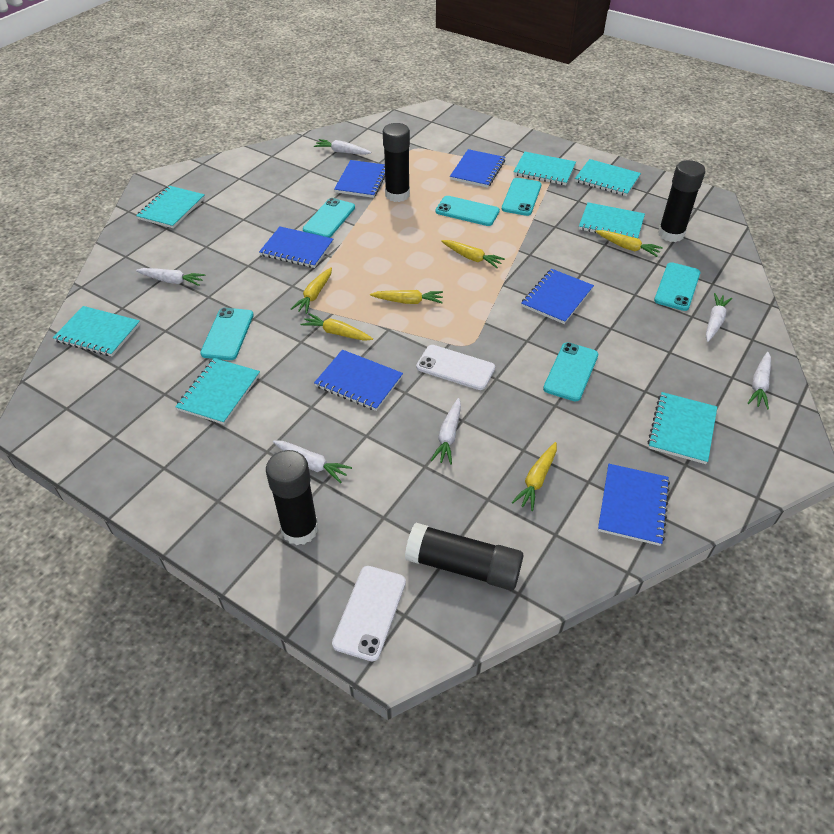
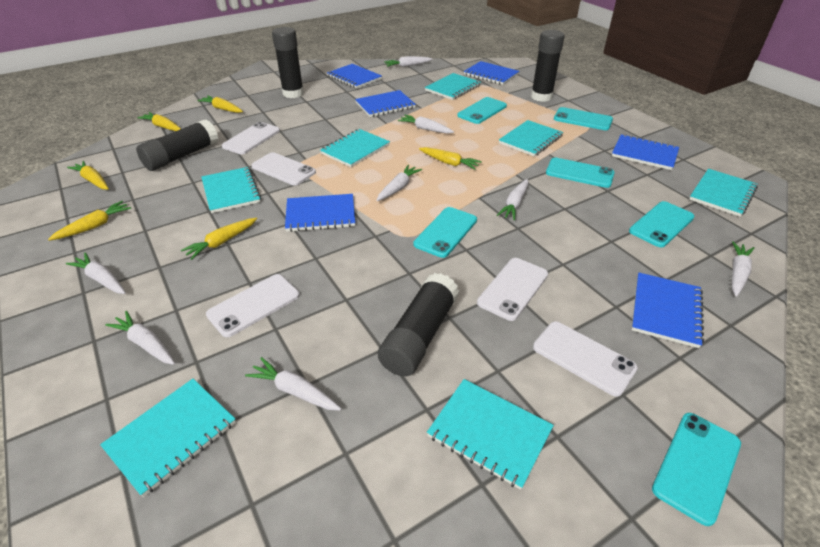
white carrot: 6 -> 8
white phone: 2 -> 5

